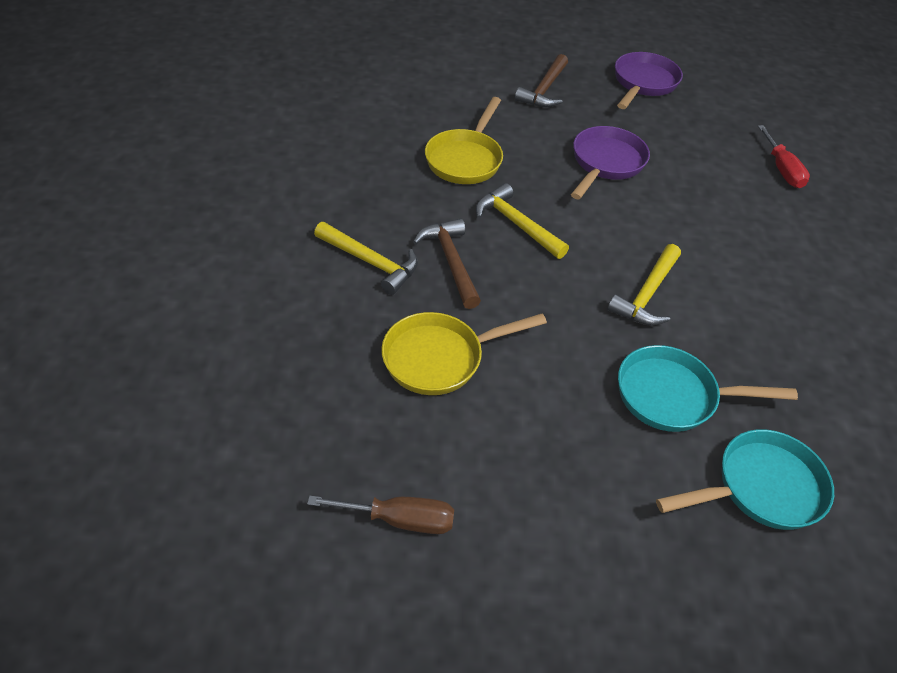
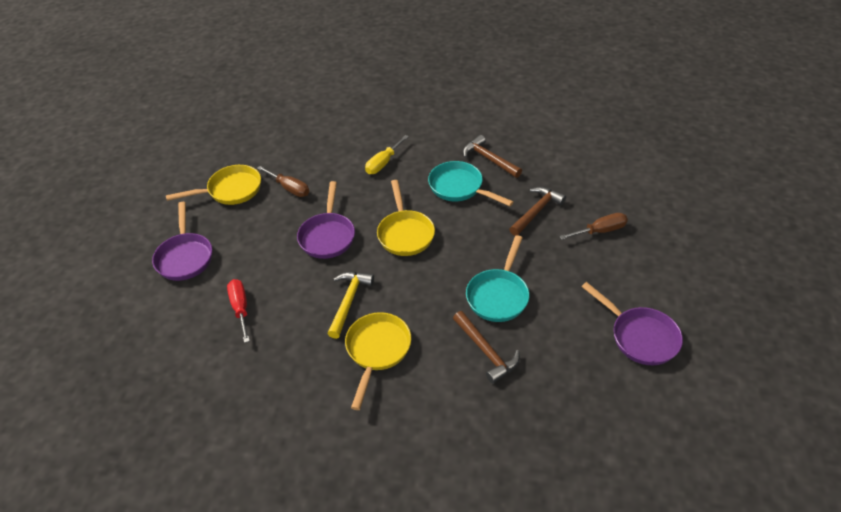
brown hammer: 2 -> 3
brown screwdriver: 1 -> 2
purple pan: 2 -> 3
yellow hammer: 3 -> 1
yellow pan: 2 -> 3
yellow screwdriver: 0 -> 1

